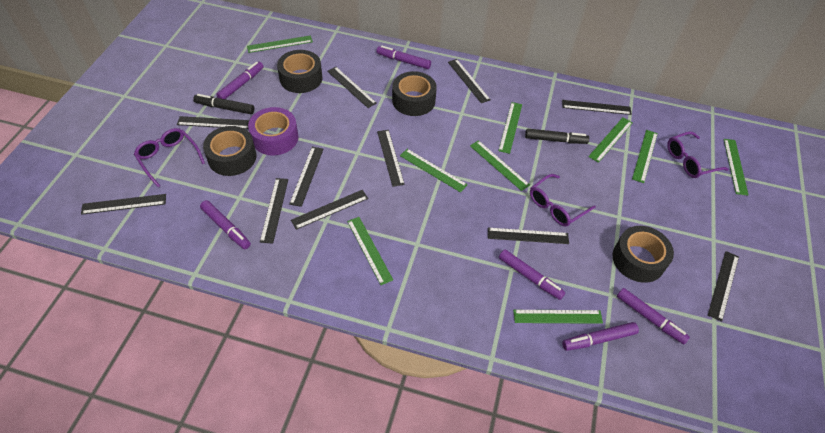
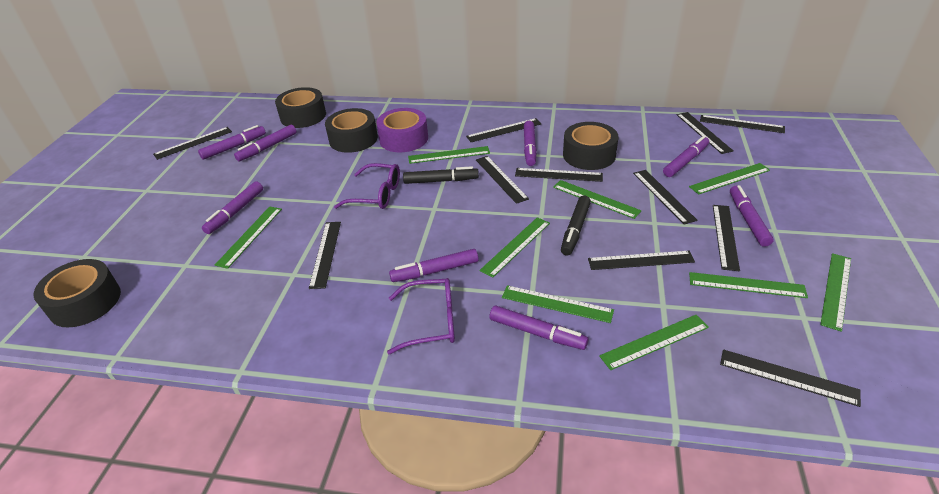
purple glasses: 3 -> 2
purple marker: 6 -> 8

